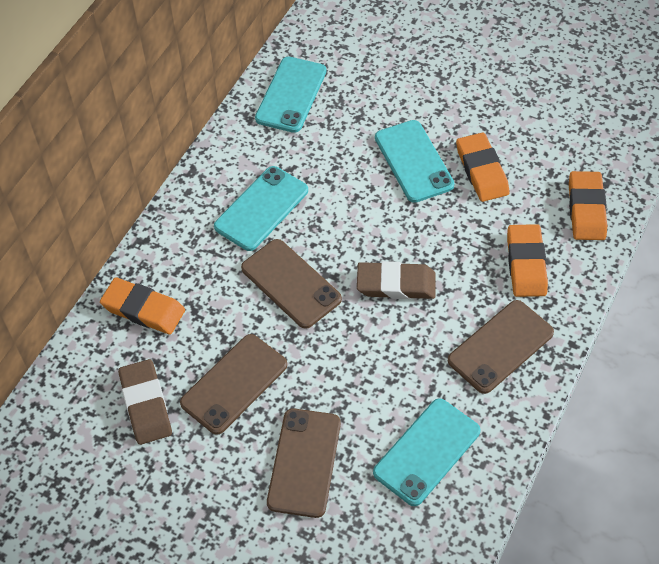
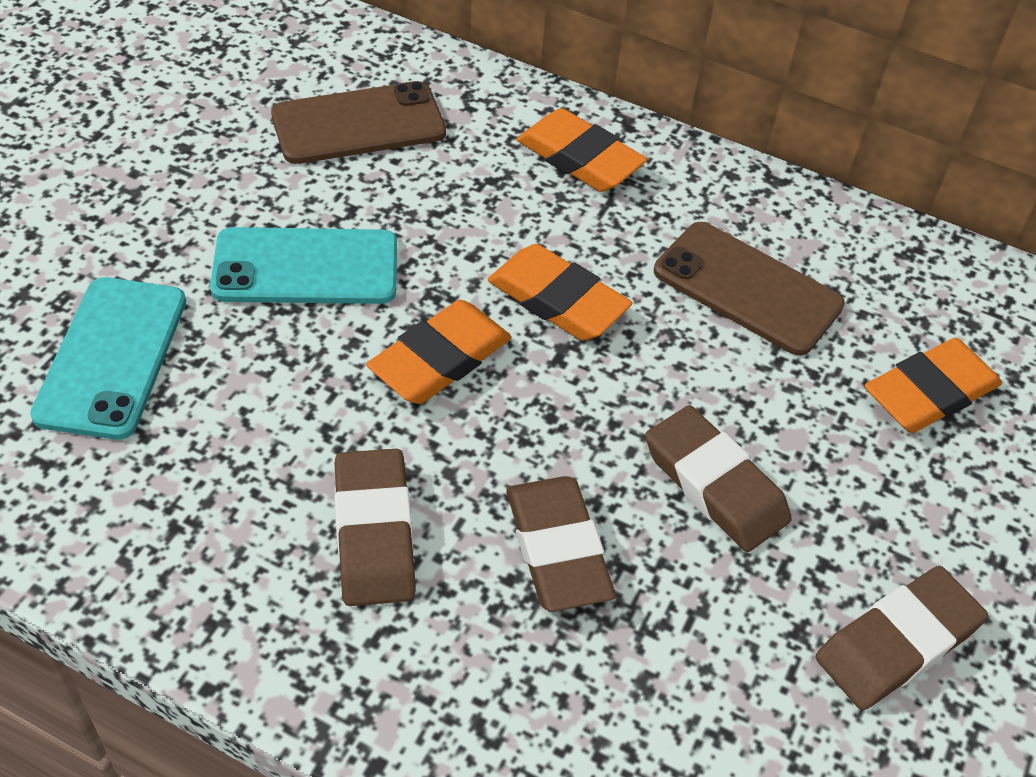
brown eraser: 2 -> 4
brown phone: 4 -> 2
turquoise phone: 4 -> 2

